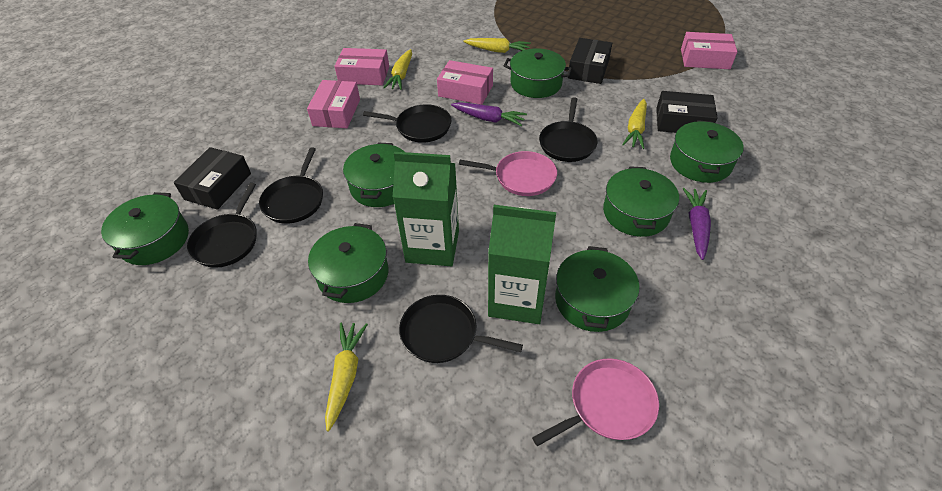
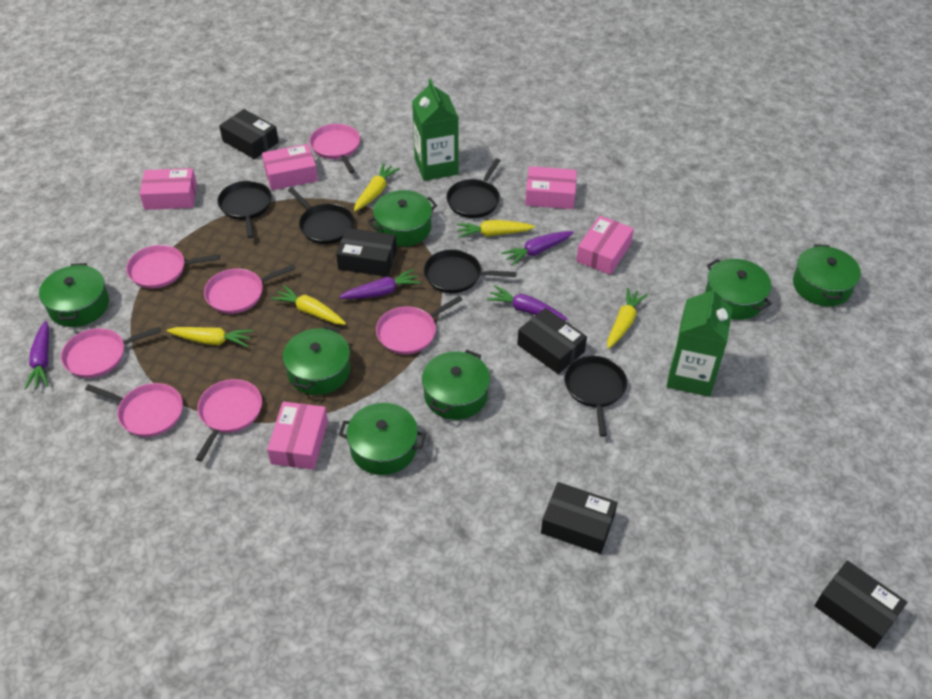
black box: 3 -> 5
pink box: 4 -> 5
pink pan: 2 -> 7
purple carrot: 2 -> 4
yellow carrot: 4 -> 5

